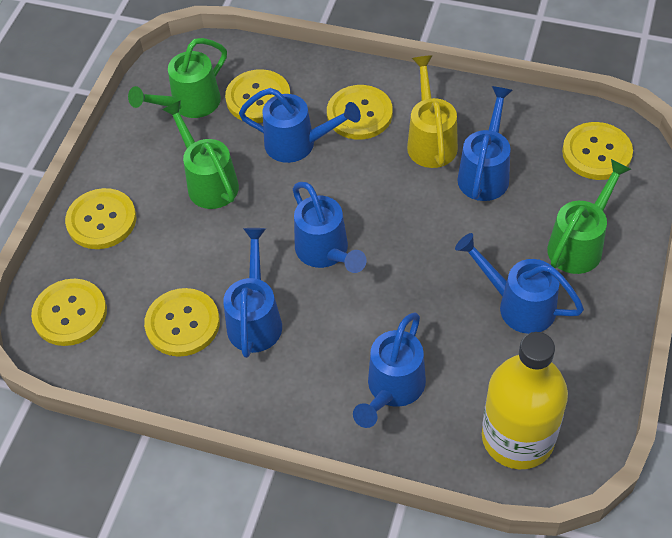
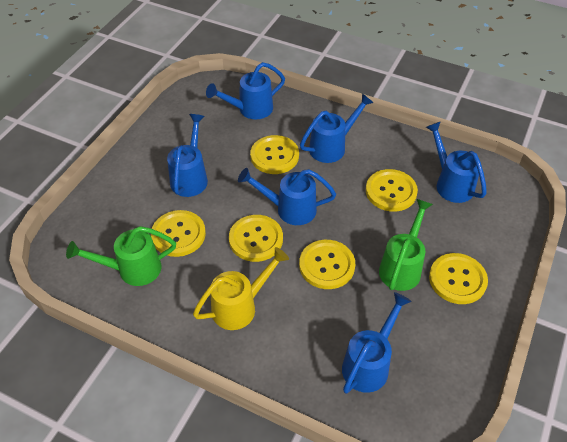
green watering can: 3 -> 2
yellow bottle: 1 -> 0

